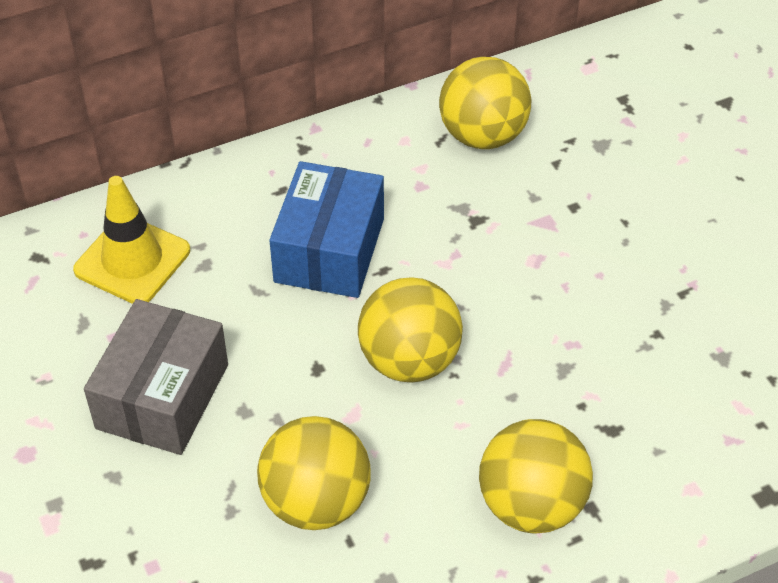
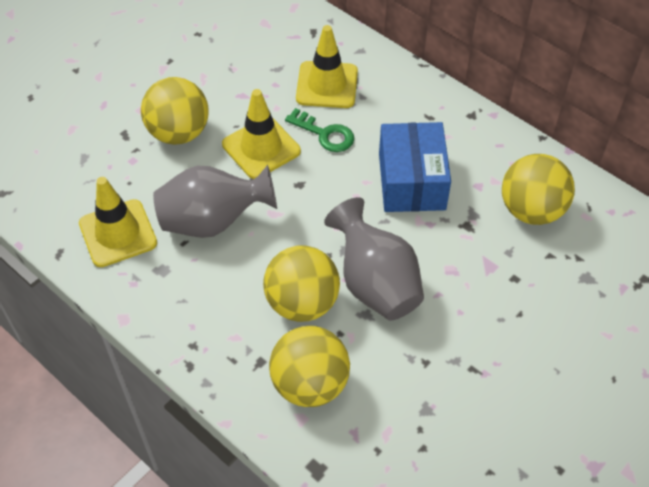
green key: 0 -> 1
grey box: 1 -> 0
grey vase: 0 -> 2
yellow traffic cone: 1 -> 3

